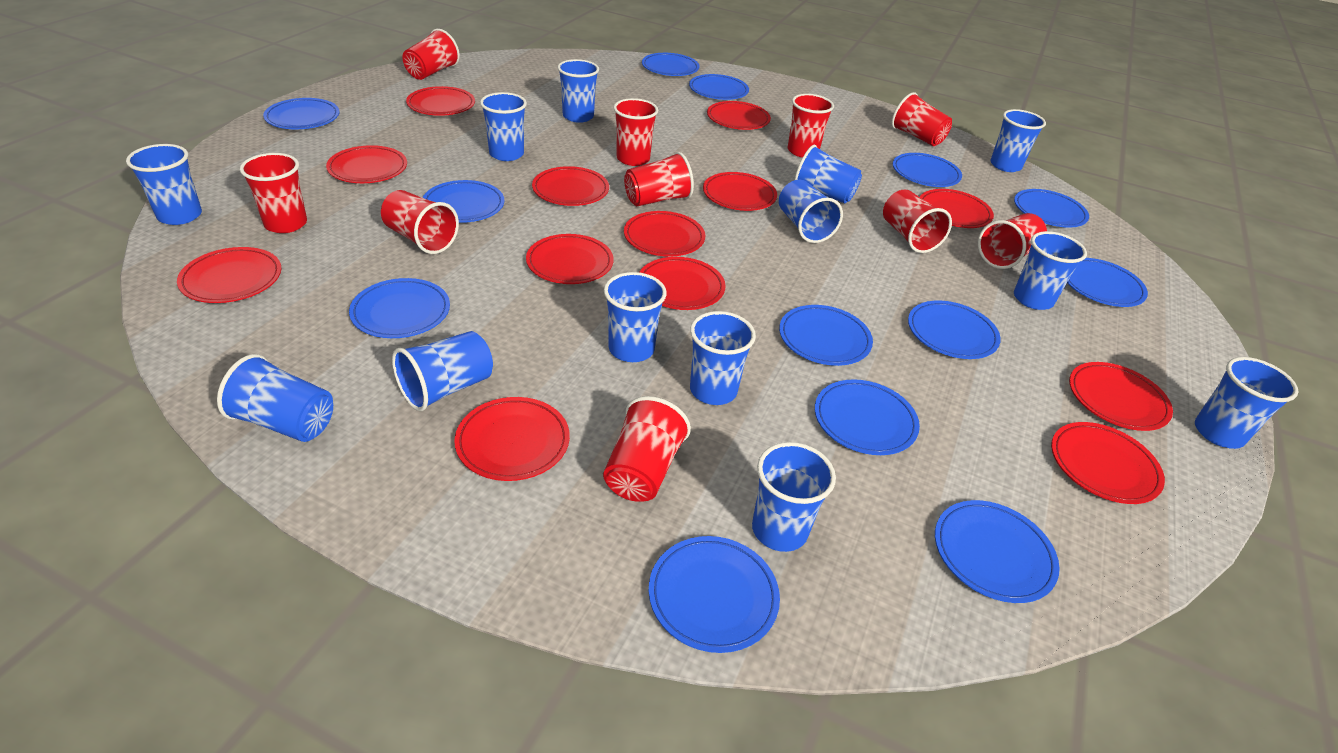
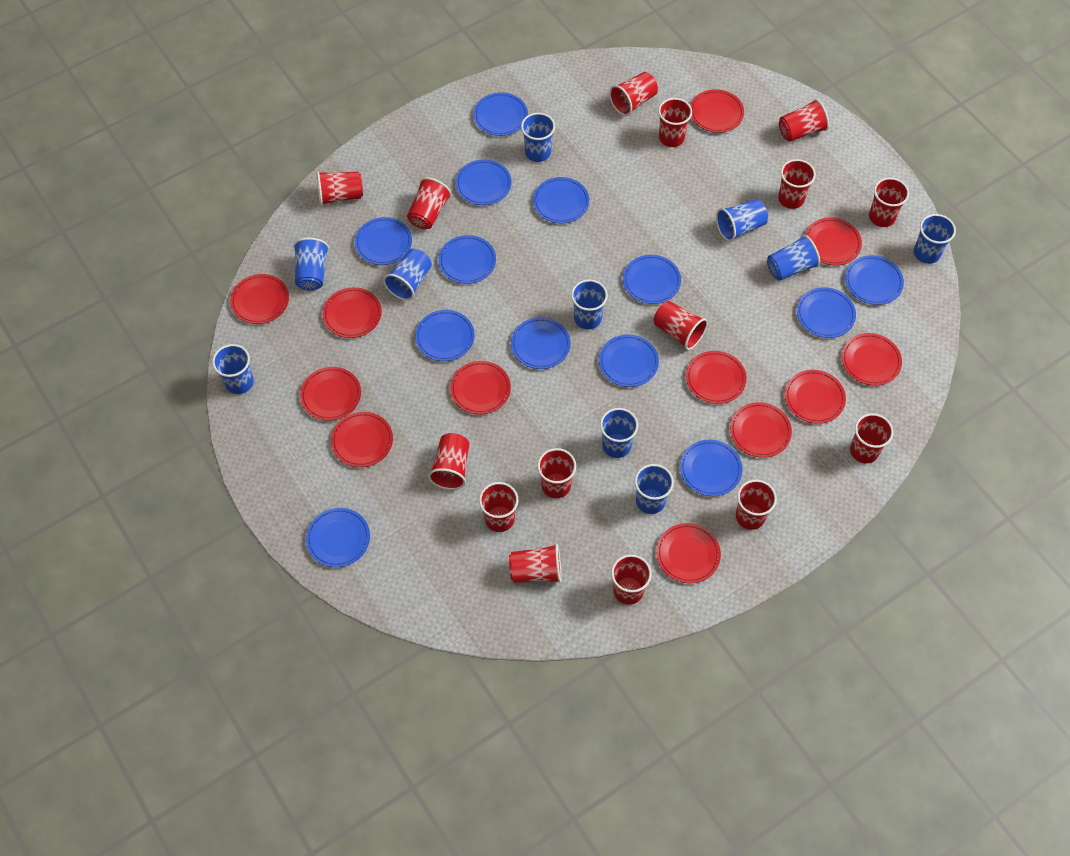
blue cup: 13 -> 10
red cup: 10 -> 15
red plate: 13 -> 12

